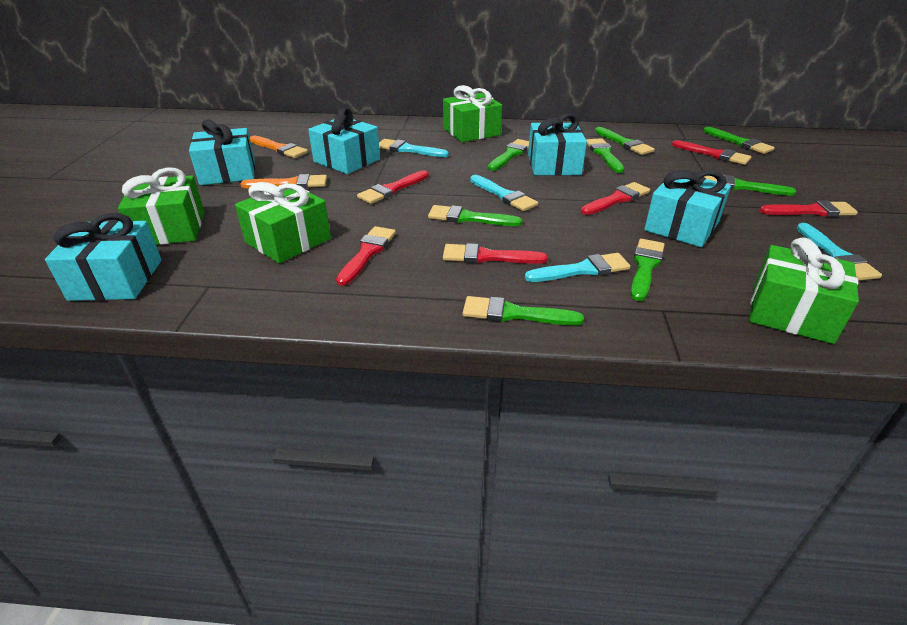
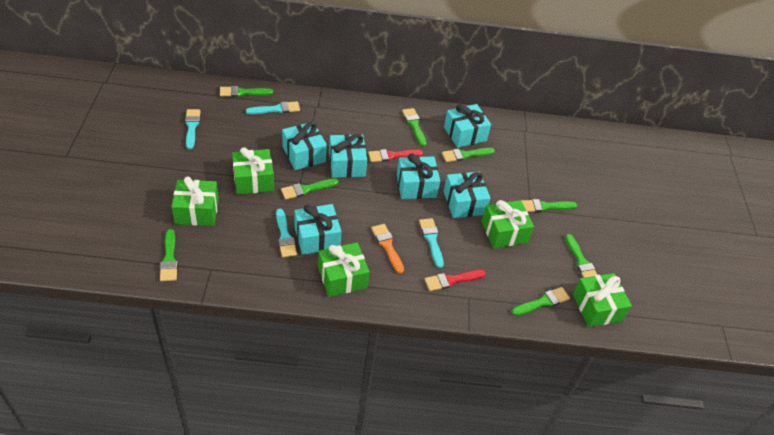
green gift: 4 -> 5
orange brush: 2 -> 1
red brush: 6 -> 2
turquoise gift: 5 -> 6

